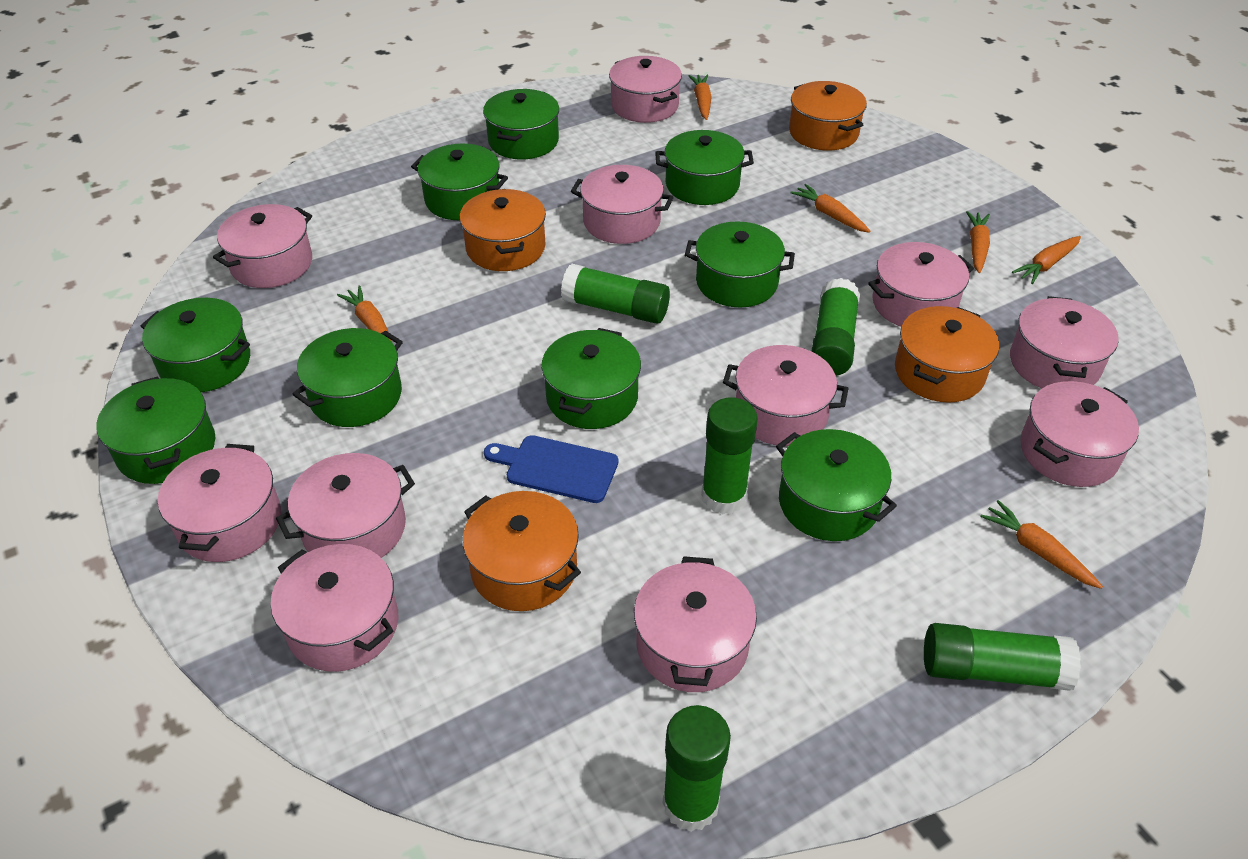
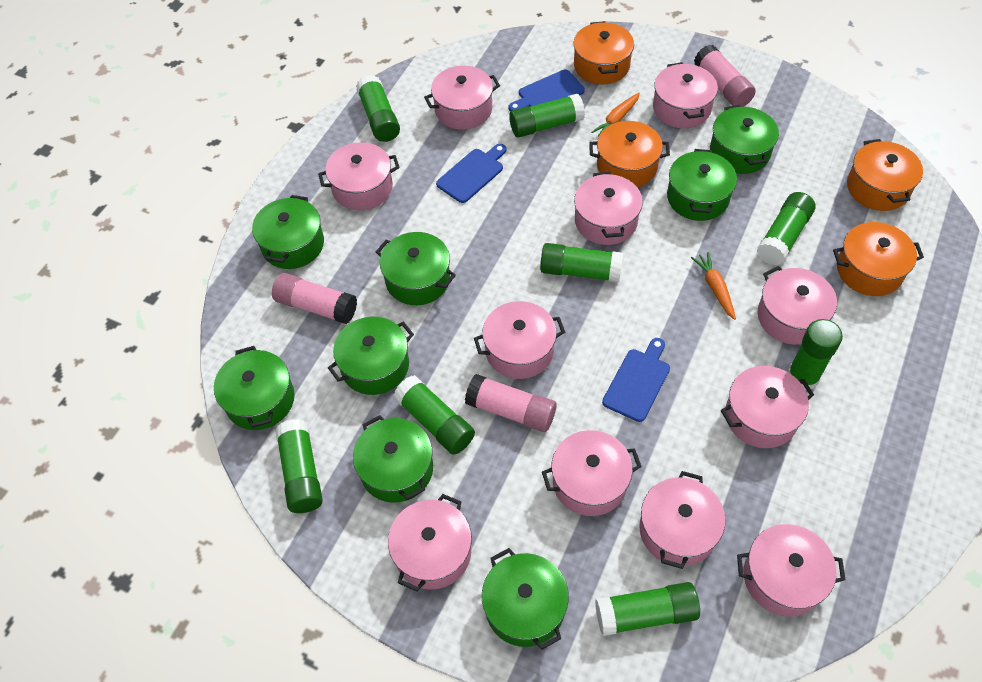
blue cutting board: 1 -> 3
green glue stick: 5 -> 8
green pot: 9 -> 8
orange carrot: 6 -> 2
pink glue stick: 0 -> 3

